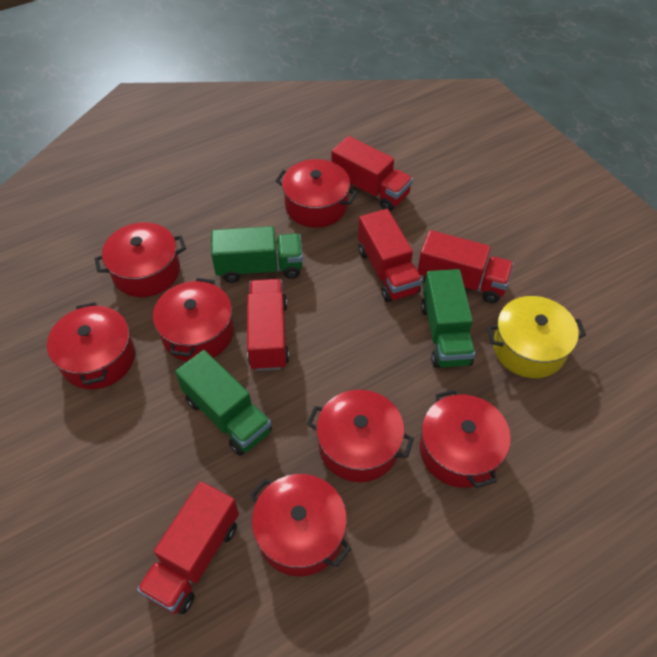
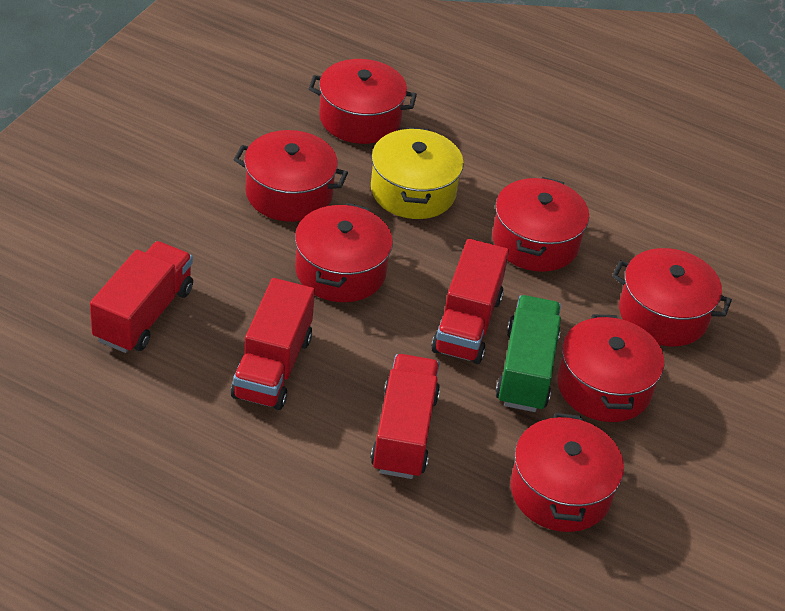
green truck: 3 -> 1
red truck: 5 -> 4

